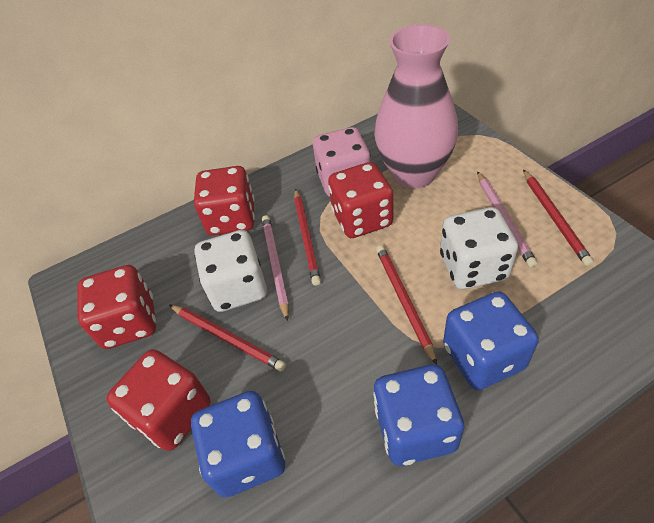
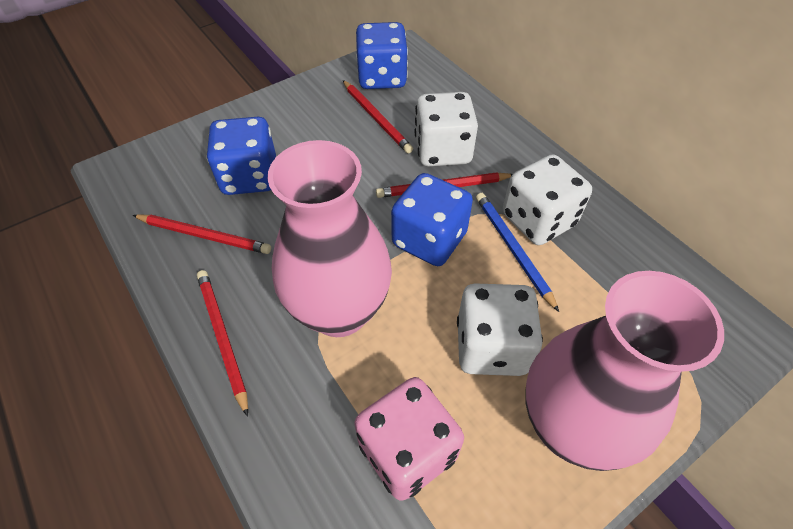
blue pencil: 0 -> 1
pink pencil: 2 -> 0
pink vase: 1 -> 2
red dice: 4 -> 0
white dice: 2 -> 3

